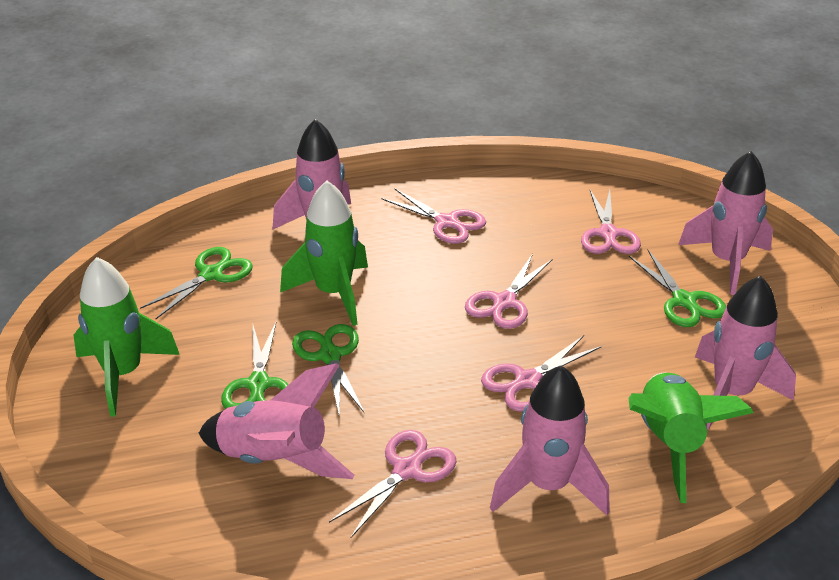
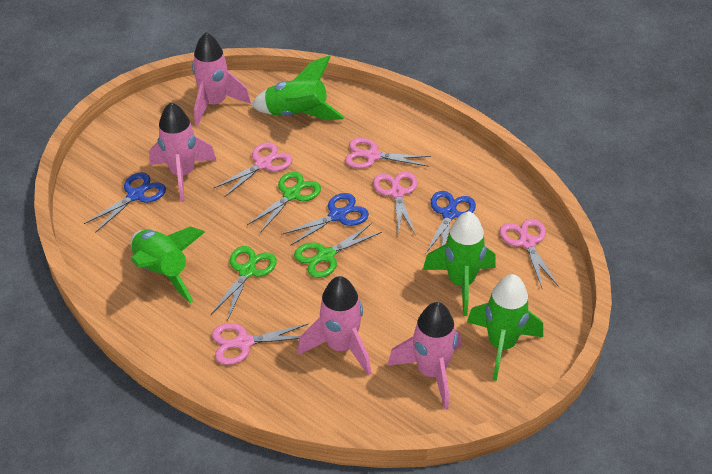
blue scissors: 0 -> 3
green rocket: 3 -> 4
green scissors: 4 -> 3
pink rocket: 5 -> 4

